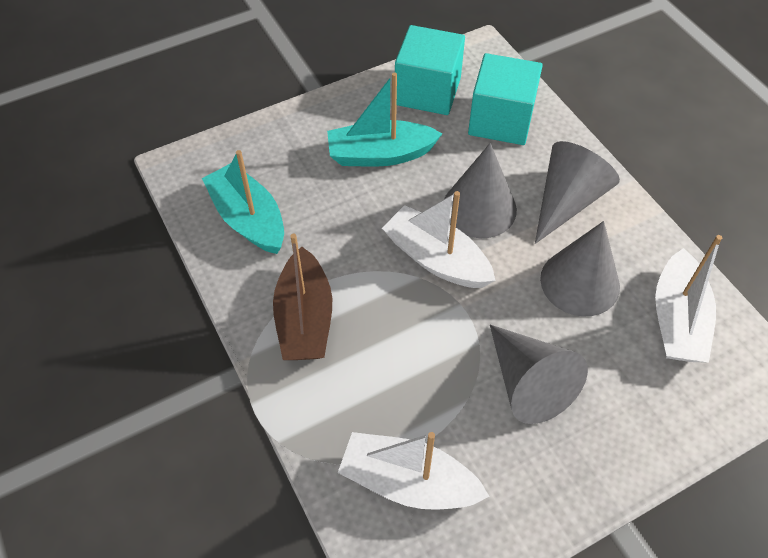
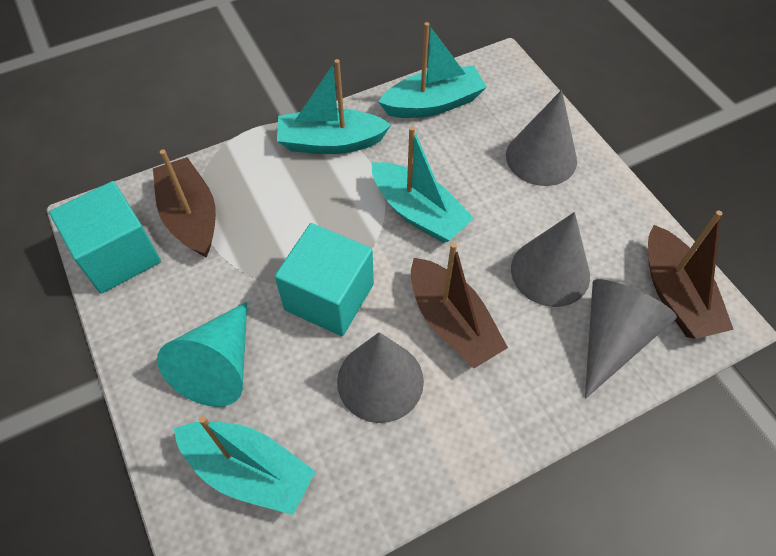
brown boat: 1 -> 3
turquoise boat: 2 -> 4
turquoise cone: 0 -> 1
white boat: 3 -> 0

